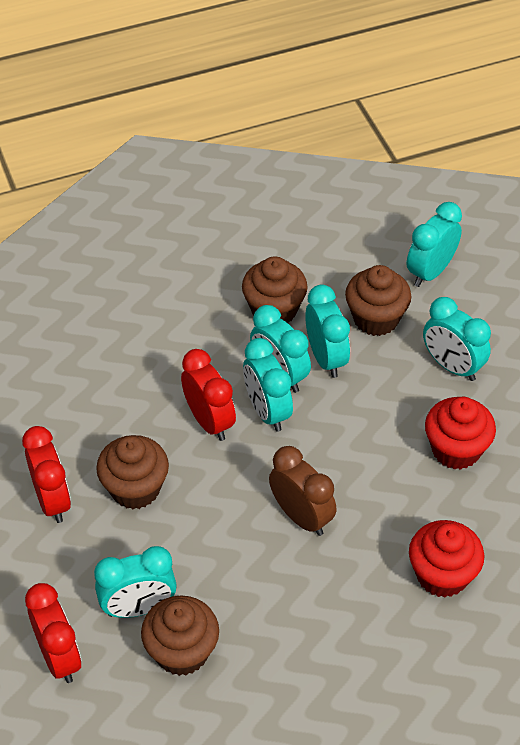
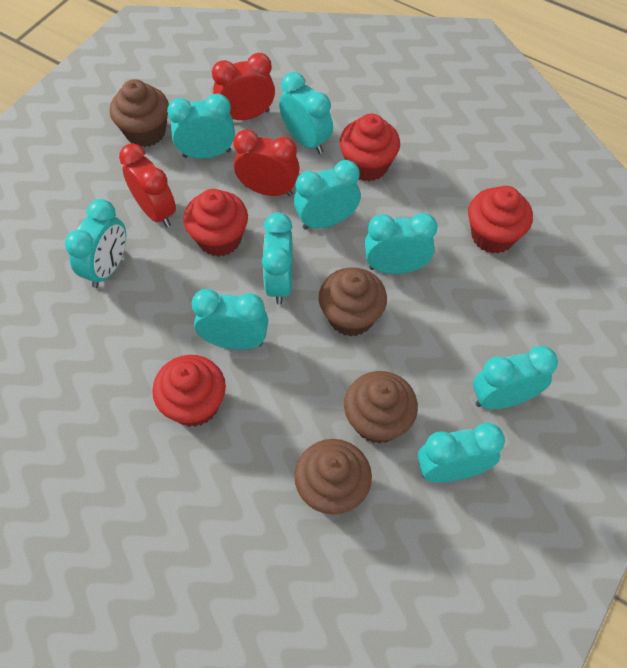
brown clock: 1 -> 0
red cupcake: 2 -> 4
turquoise clock: 6 -> 9

